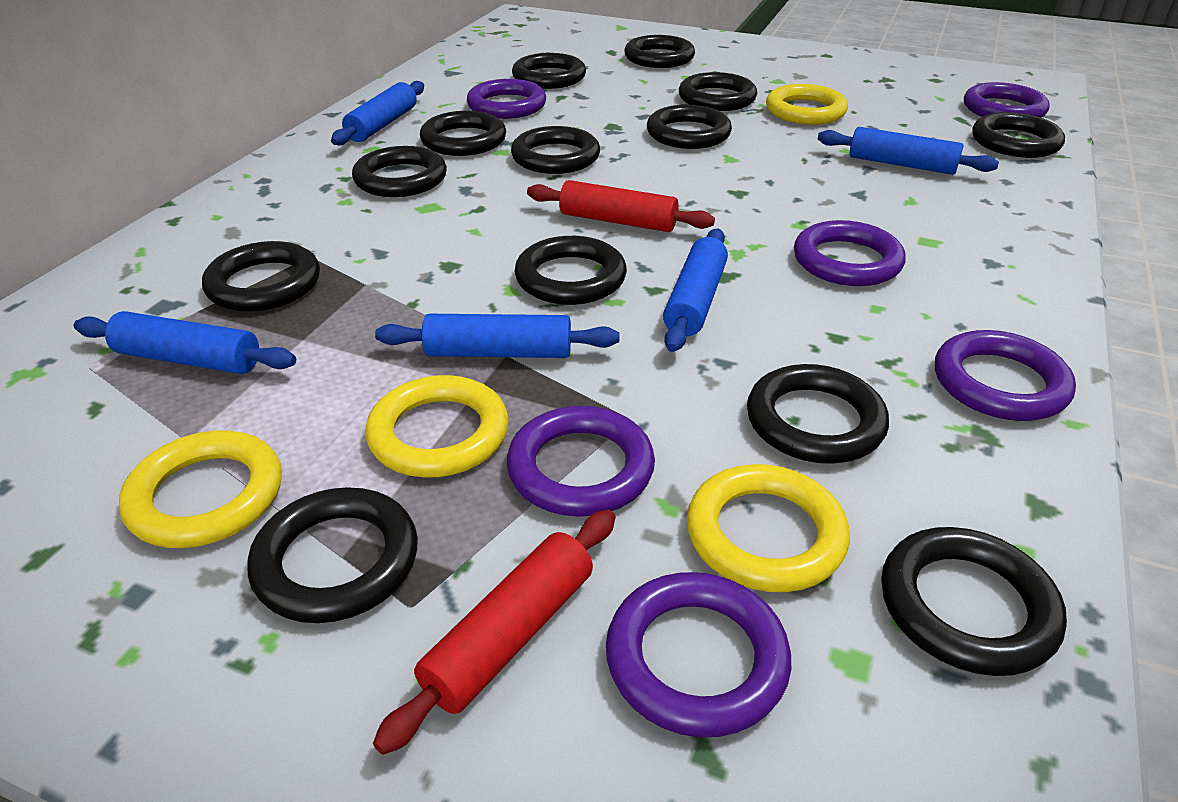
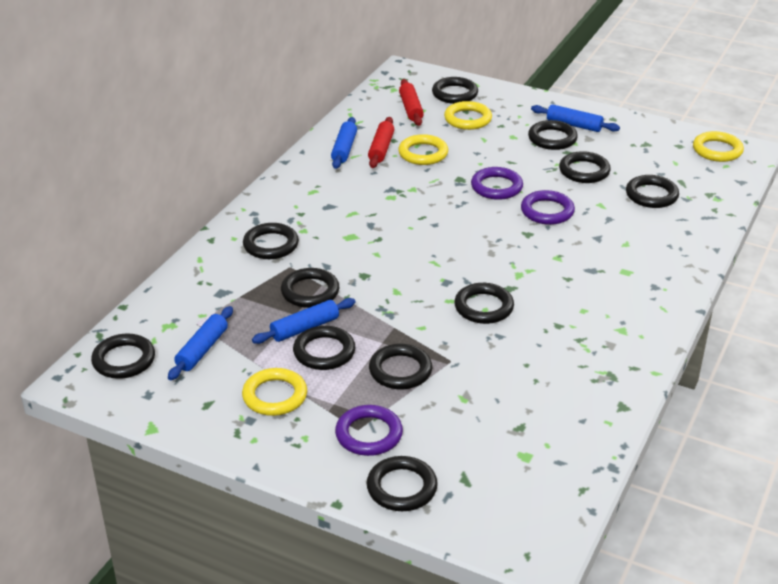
black ring: 13 -> 11
blue rolling pin: 5 -> 4
purple ring: 6 -> 3

